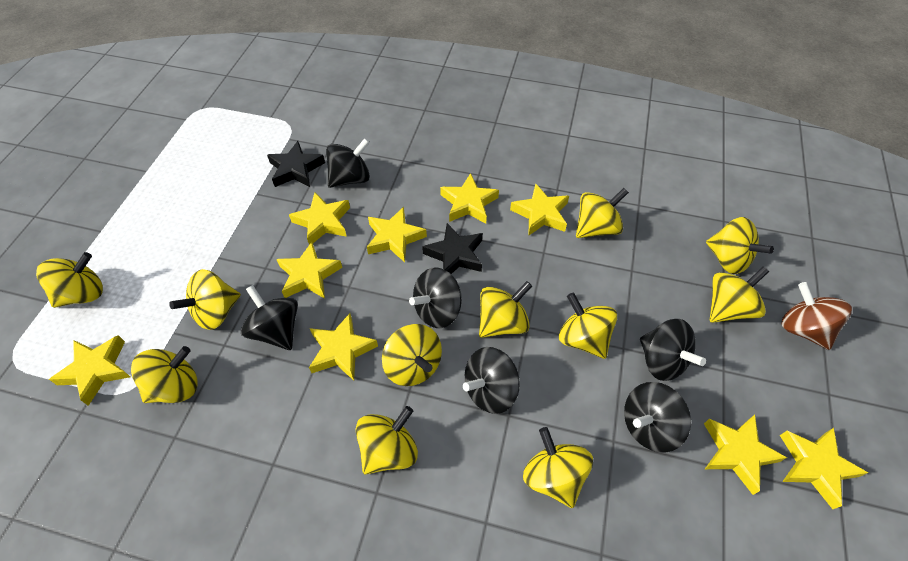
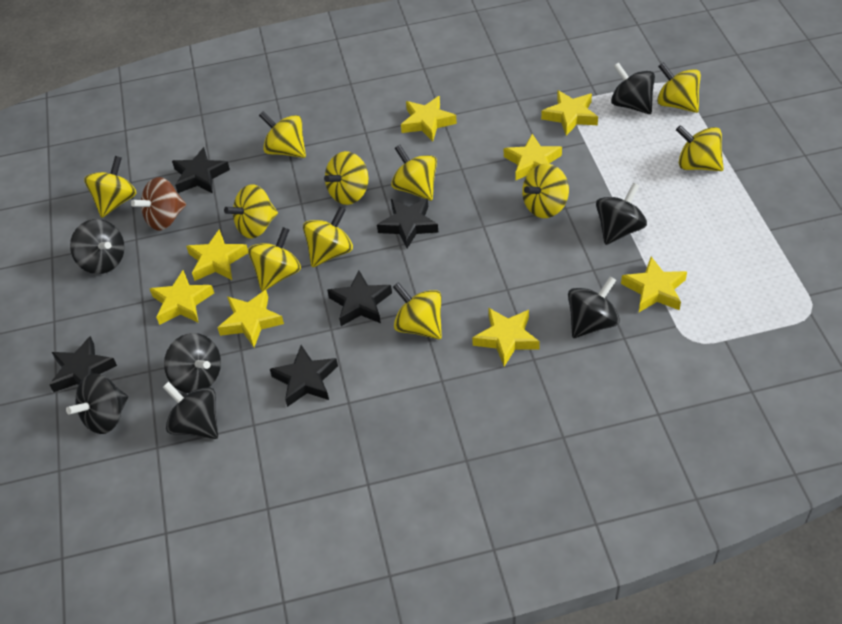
black spinning top: 6 -> 7
black star: 2 -> 5
yellow star: 9 -> 8

